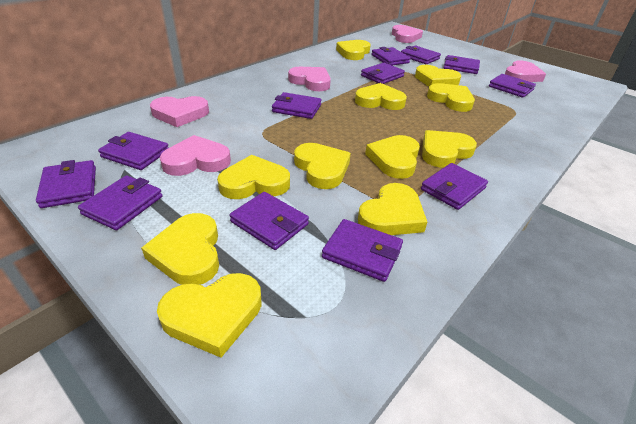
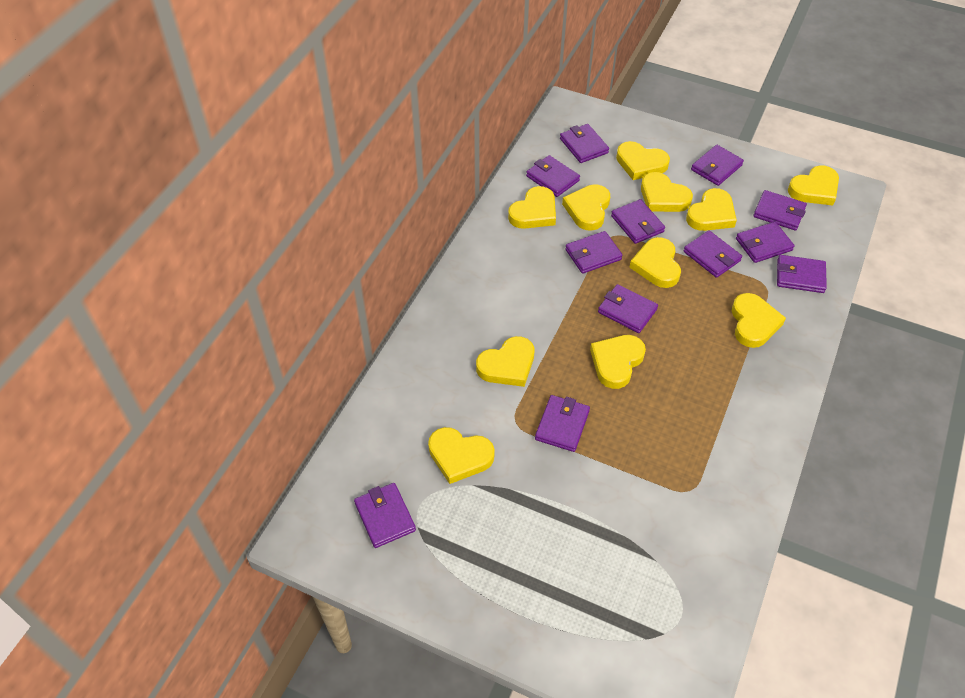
pink heart: 5 -> 0

